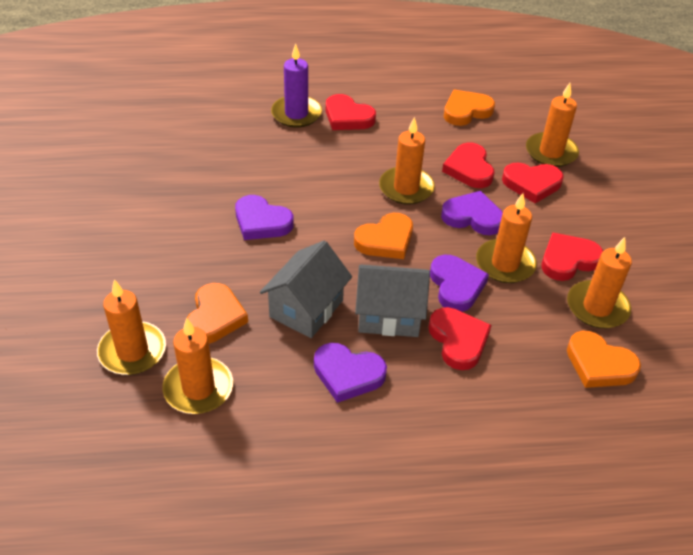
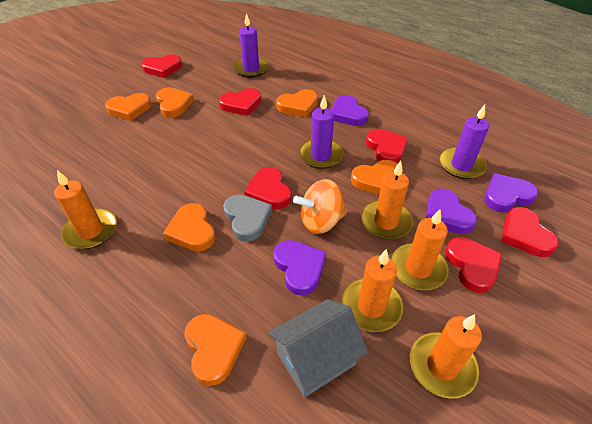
grey heart: 0 -> 1
grey house: 2 -> 1
orange candle: 6 -> 5
orange heart: 4 -> 6
orange spinning top: 0 -> 1
purple candle: 1 -> 3
red heart: 5 -> 6

